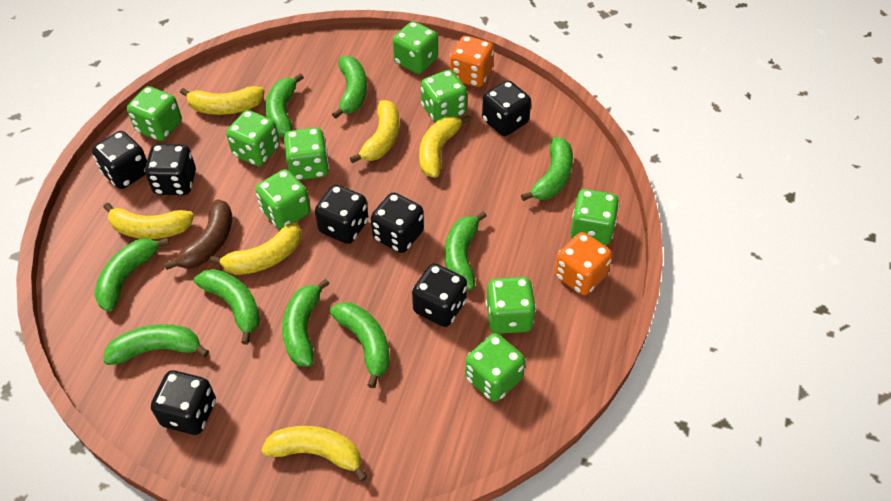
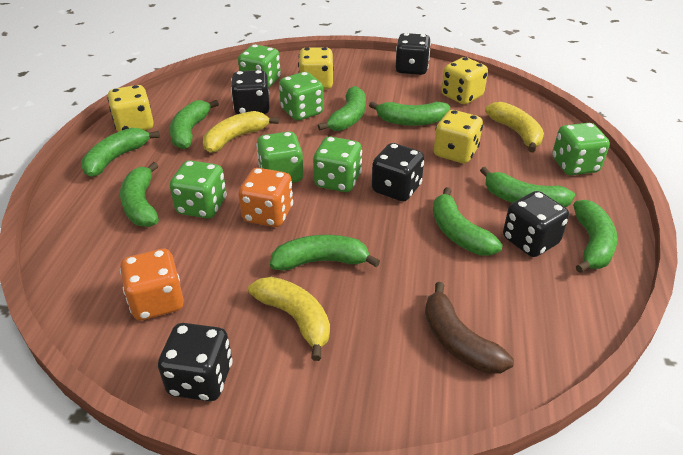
black dice: 7 -> 5
green dice: 9 -> 6
yellow banana: 6 -> 3
yellow dice: 0 -> 4

